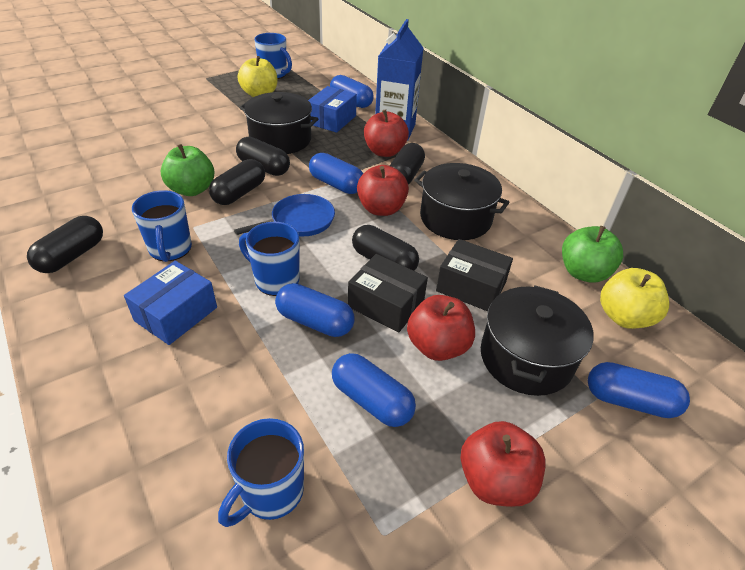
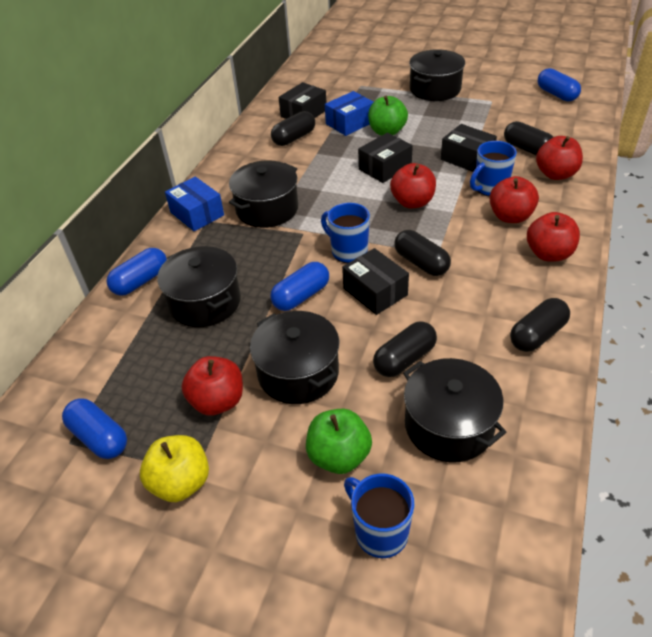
black box: 2 -> 4
black pot: 3 -> 5
blue capsule: 5 -> 4
blue carton: 1 -> 0
blue mug: 4 -> 3
blue pan: 1 -> 0
red apple: 4 -> 5
yellow apple: 2 -> 1

